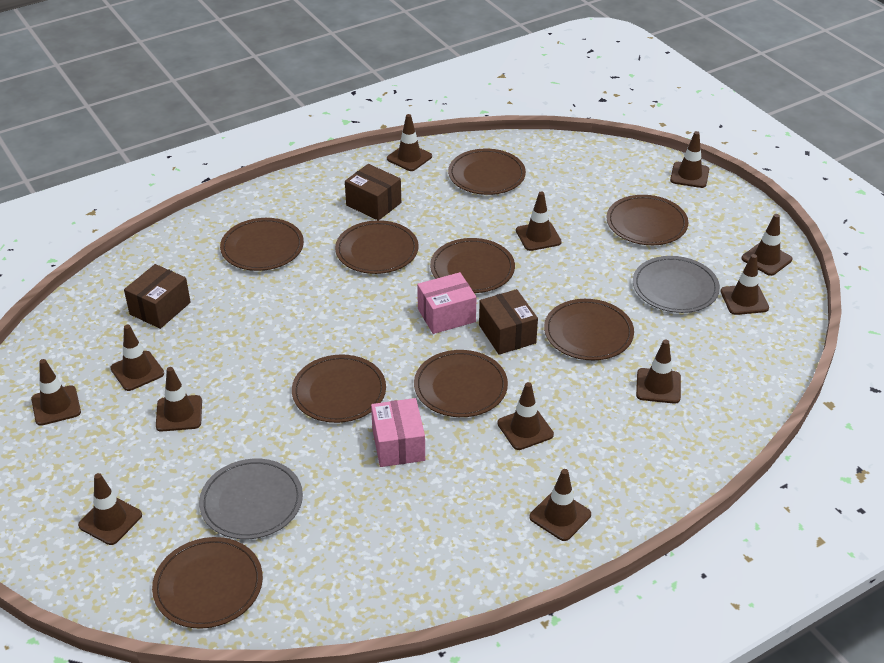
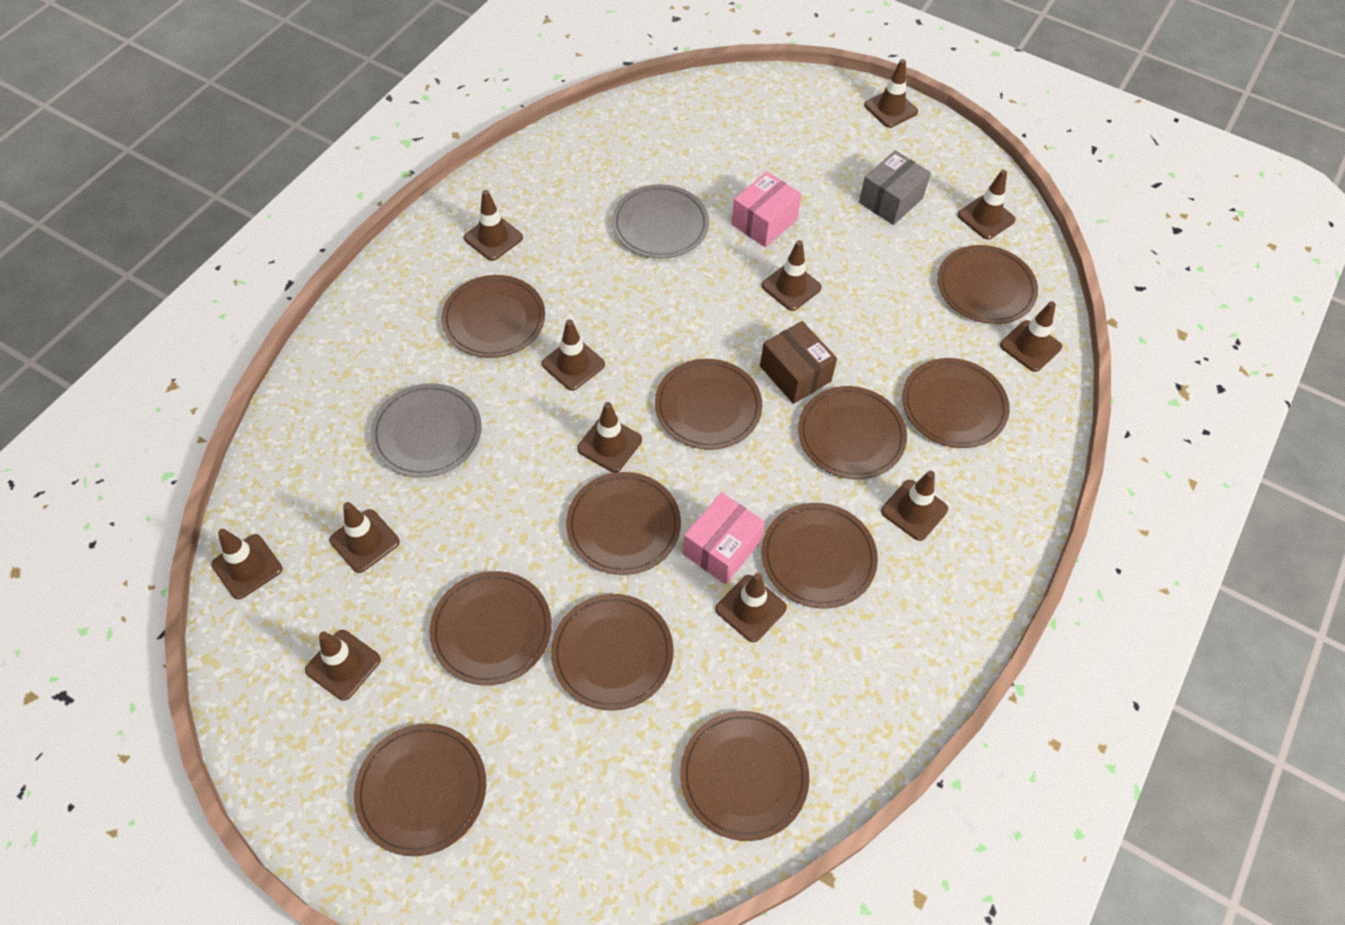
brown box: 3 -> 1
brown plate: 9 -> 11
grey box: 0 -> 1

